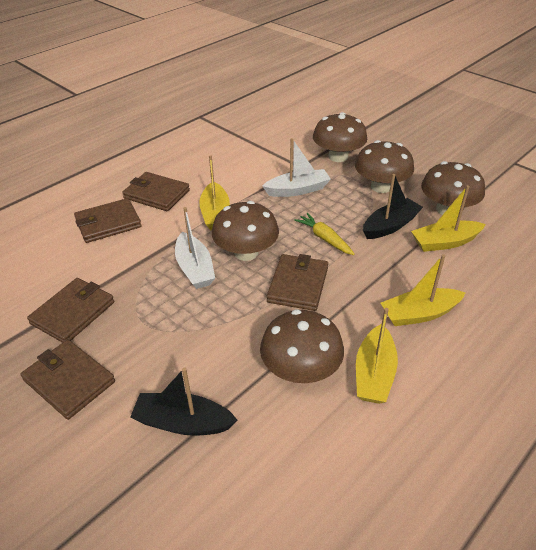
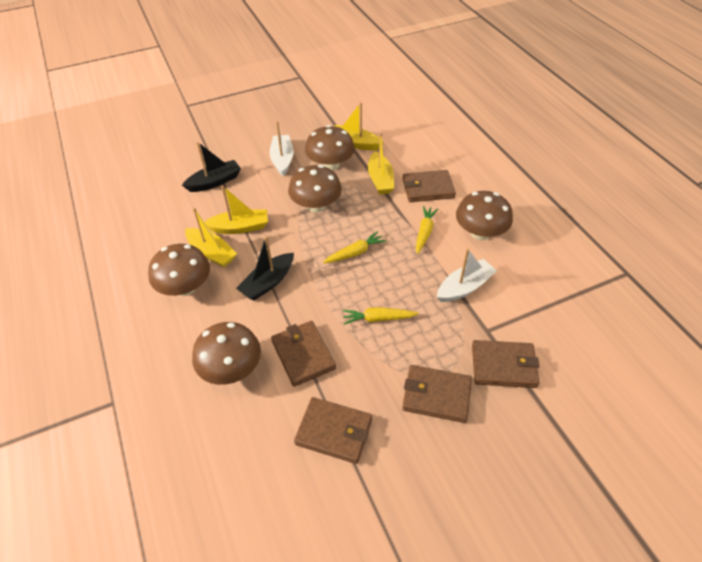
yellow carrot: 1 -> 3

